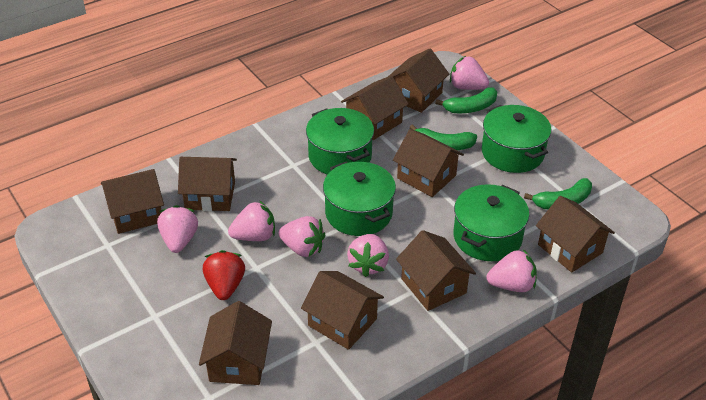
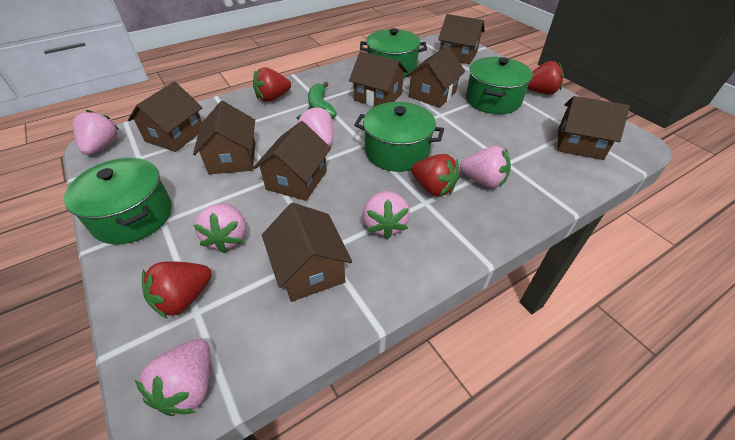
brown house: 9 -> 8
green banana: 3 -> 1
red strawberry: 1 -> 4

